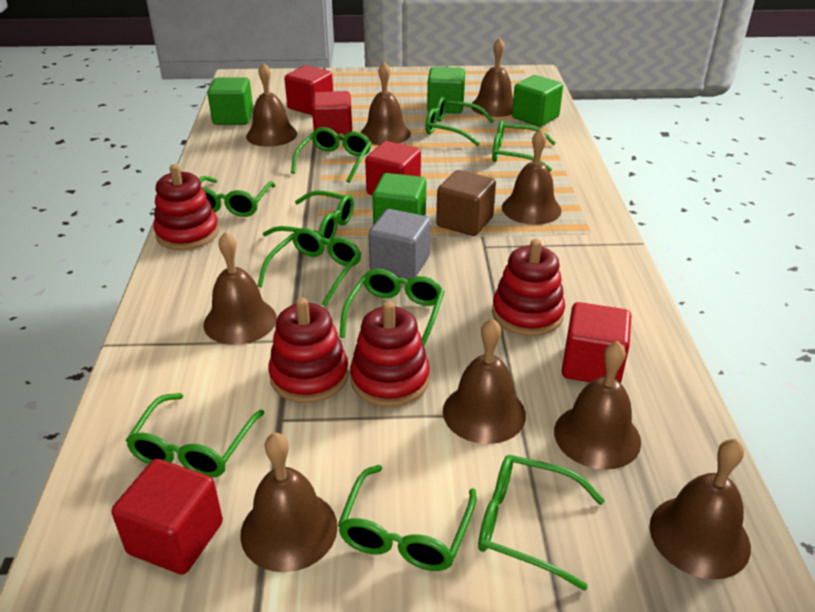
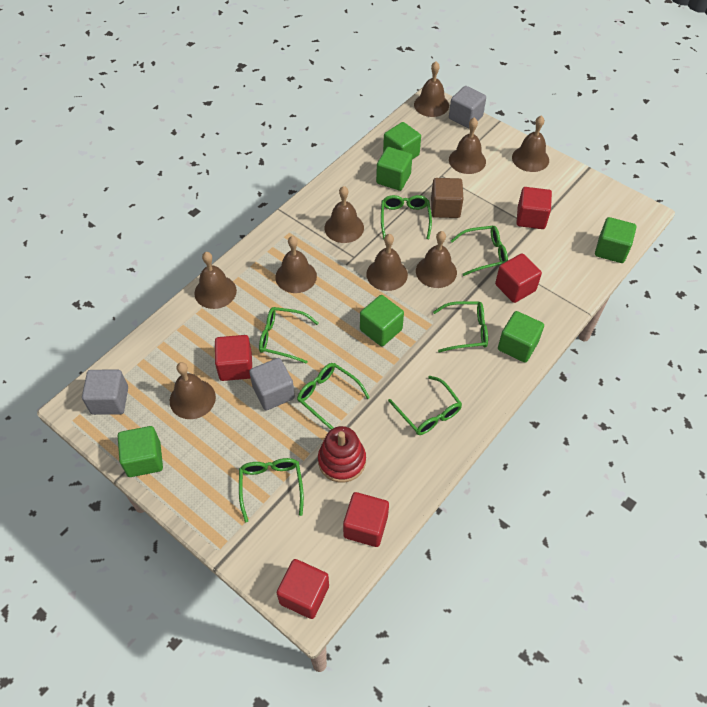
green cube: 4 -> 6
green glasses: 10 -> 7
grey cube: 1 -> 3
red stacking toy: 4 -> 1

